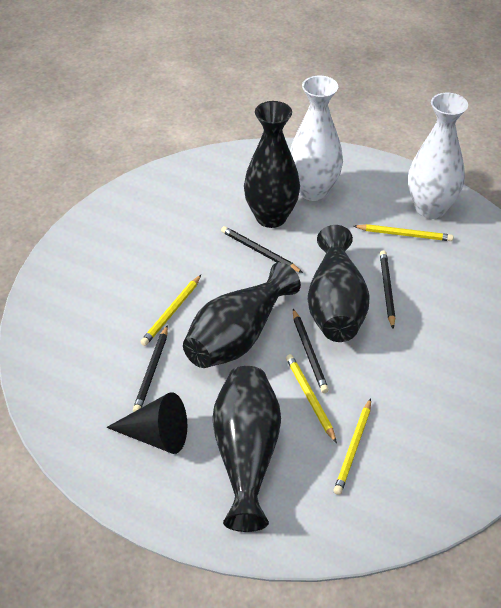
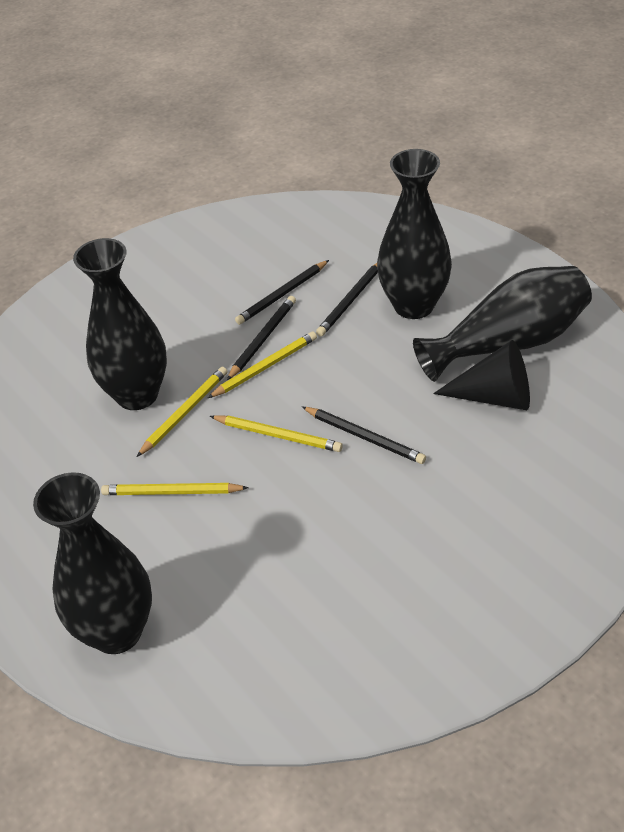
white vase: 2 -> 0

